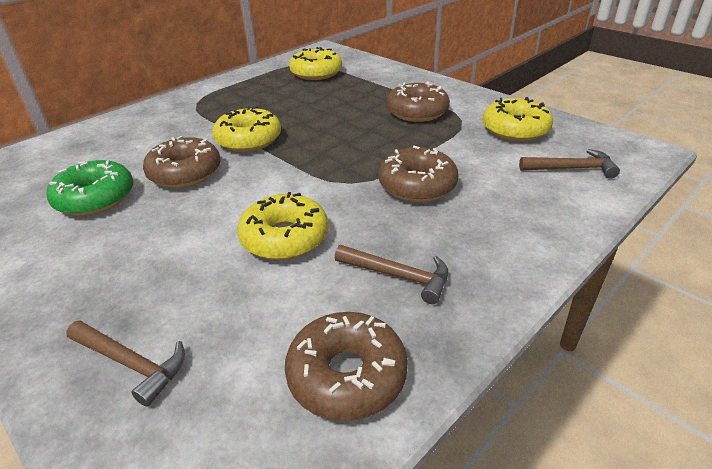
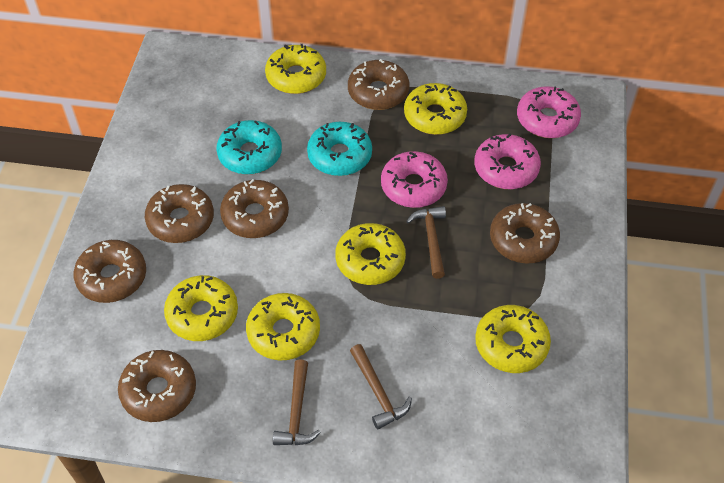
brown donut: 4 -> 6
green donut: 1 -> 0
pink donut: 0 -> 3
turquoise donut: 0 -> 2
yellow donut: 4 -> 6

